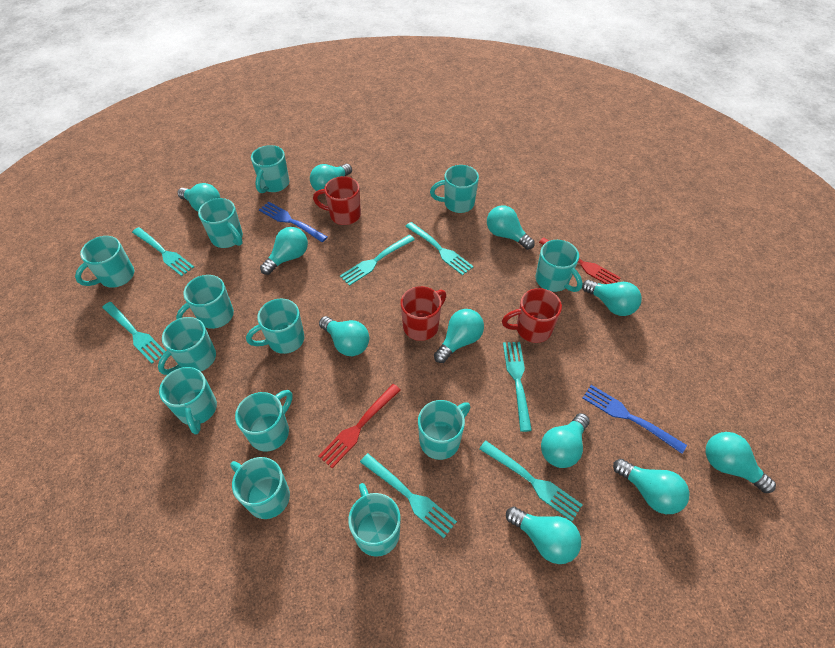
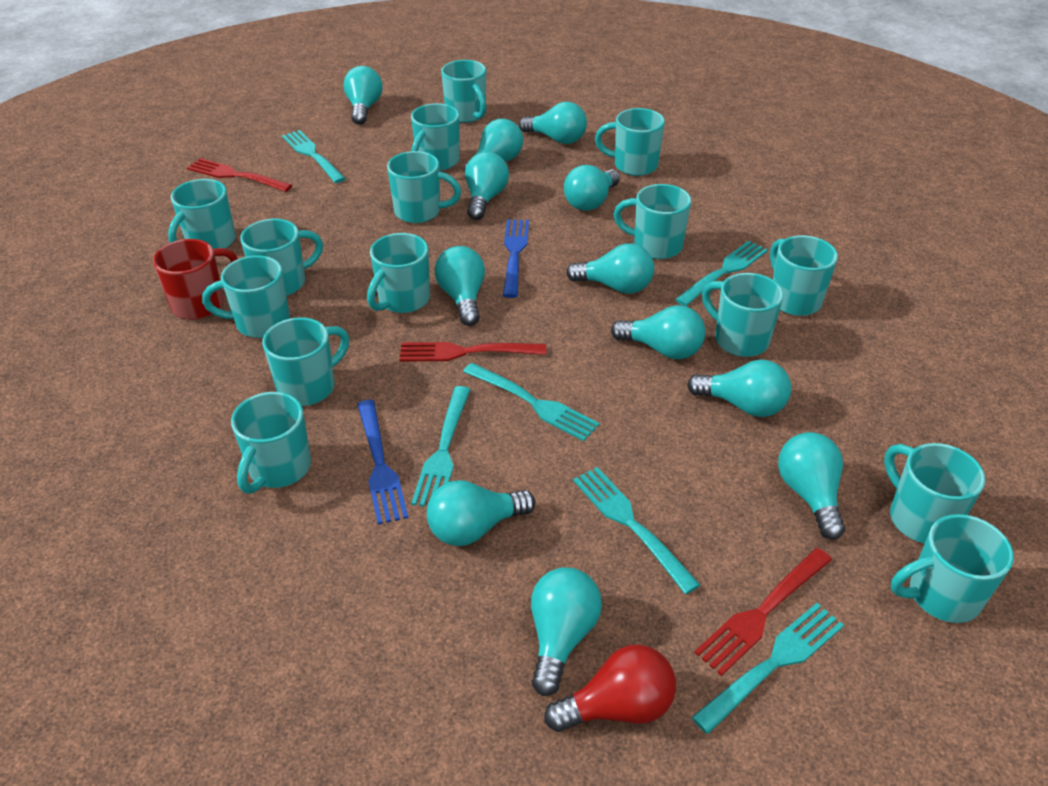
red fork: 2 -> 3
red light bulb: 0 -> 1
red mug: 3 -> 1
turquoise fork: 7 -> 6
turquoise light bulb: 11 -> 12
turquoise mug: 13 -> 15

